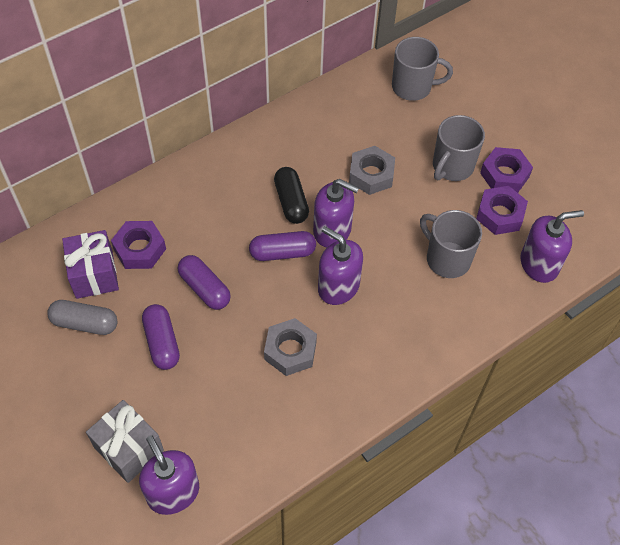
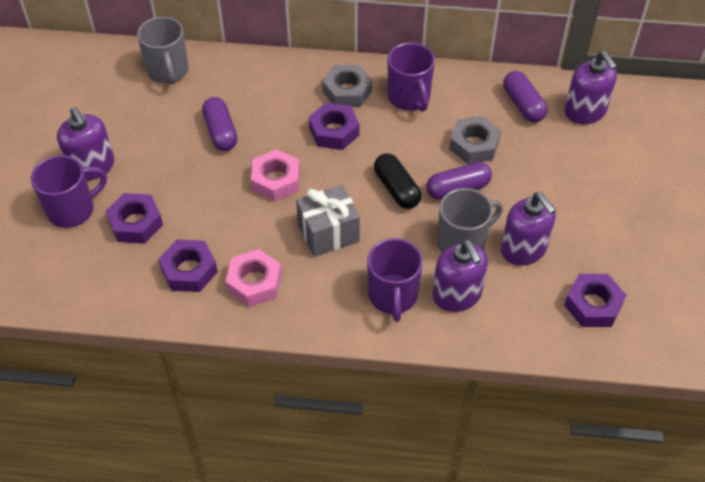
grey capsule: 1 -> 0
grey mug: 3 -> 2
pink nut: 0 -> 2
purple gift: 1 -> 0
purple mug: 0 -> 3
purple nut: 3 -> 4

